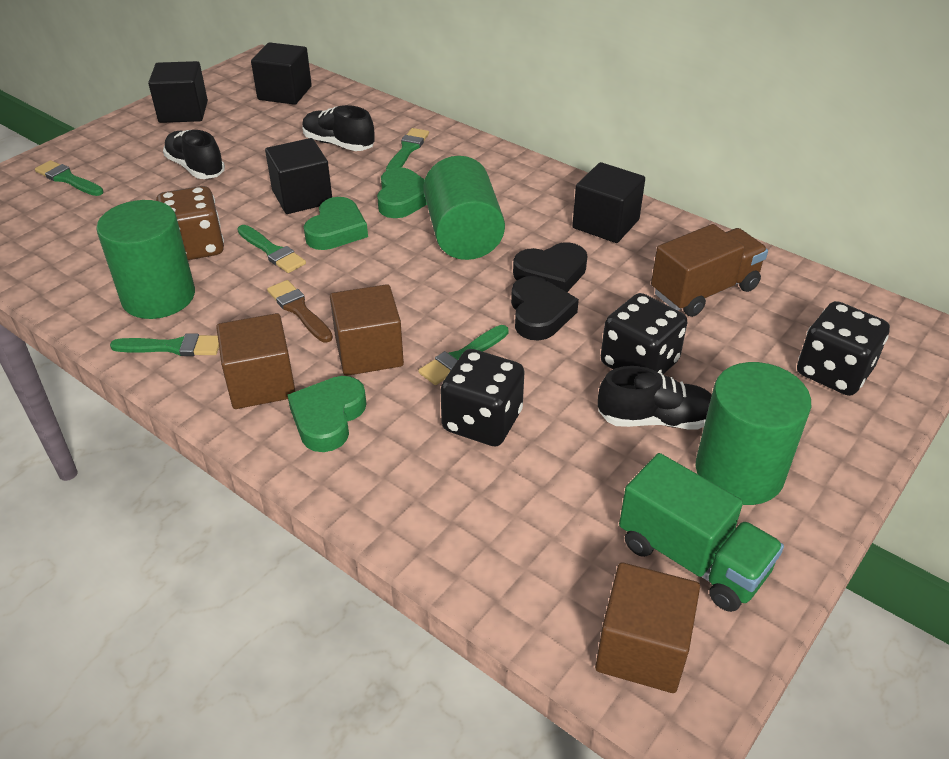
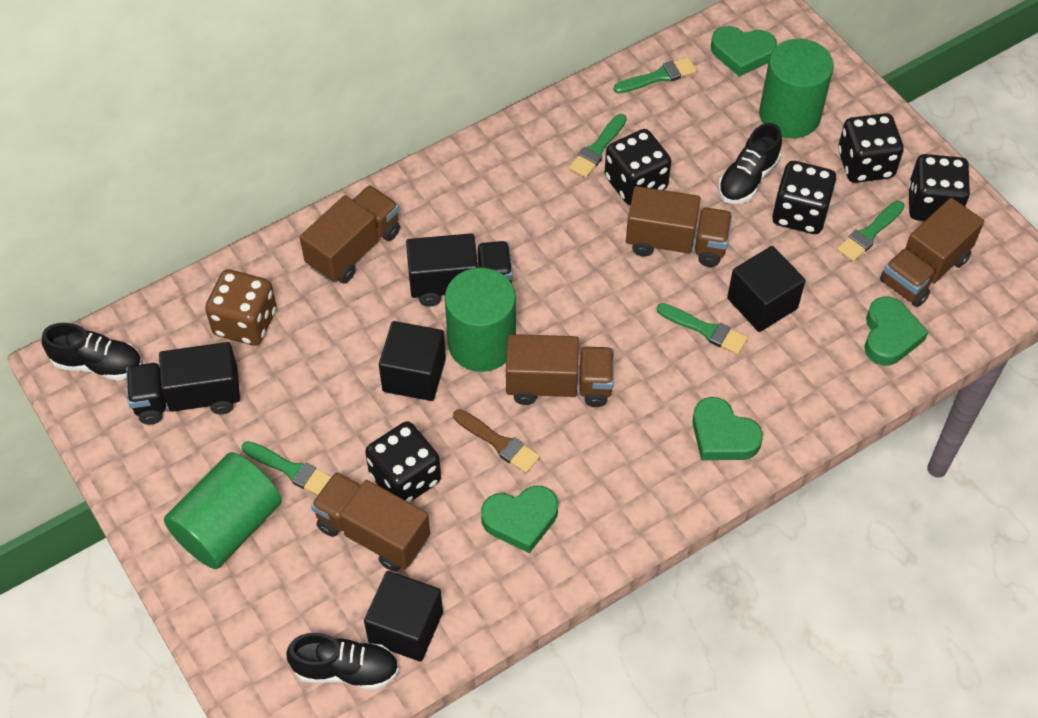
black cube: 4 -> 3
black dice: 3 -> 5
black heart: 2 -> 0
black truck: 0 -> 2
brown cube: 3 -> 0
brown truck: 1 -> 5
green heart: 3 -> 4
green truck: 1 -> 0

